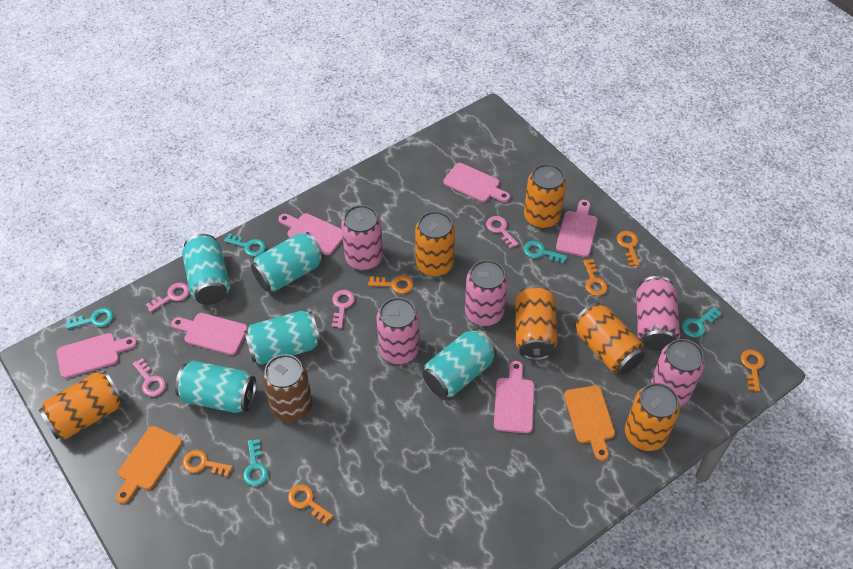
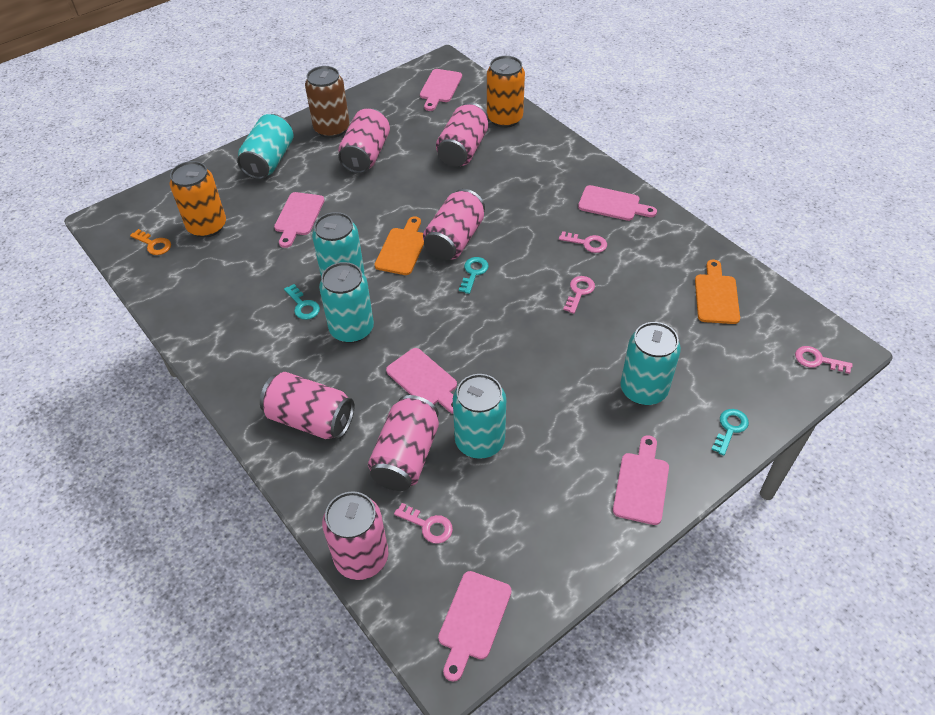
orange can: 6 -> 2
orange key: 6 -> 1
pink can: 5 -> 6
turquoise key: 5 -> 3

